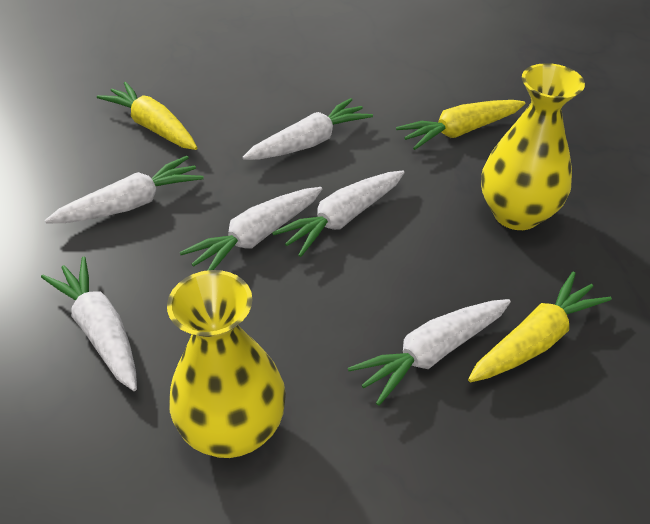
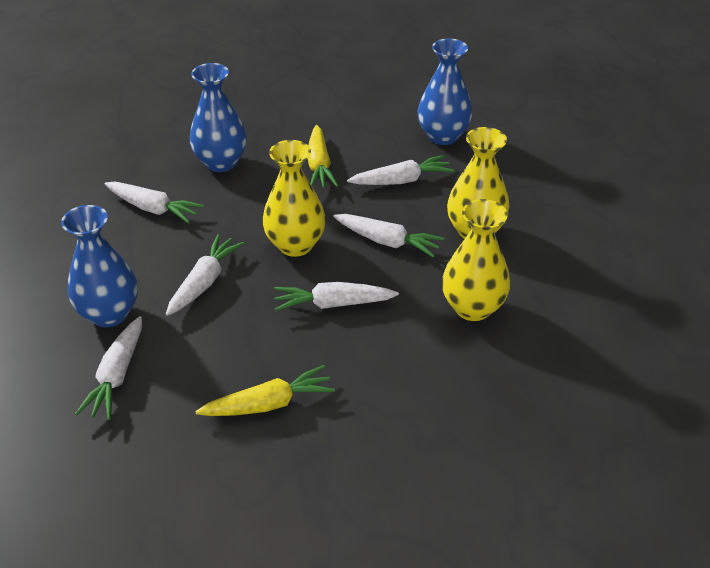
blue vase: 0 -> 3
yellow carrot: 3 -> 2
yellow vase: 2 -> 3

